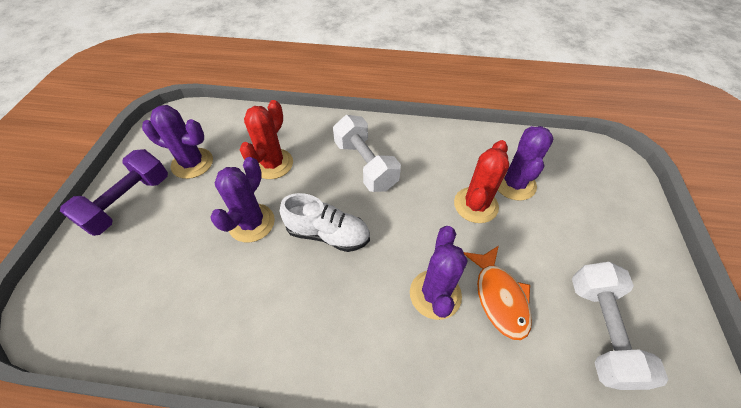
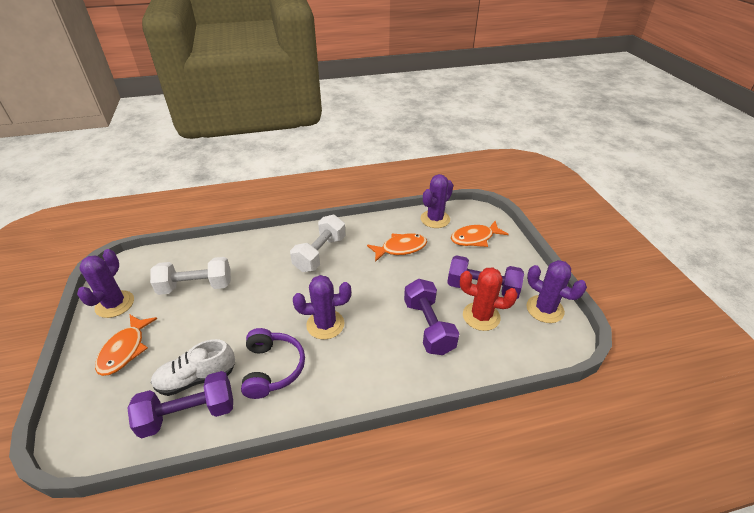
orange fish: 1 -> 3
purple dumbbell: 1 -> 3
purple headphones: 0 -> 1
red cactus: 2 -> 1

